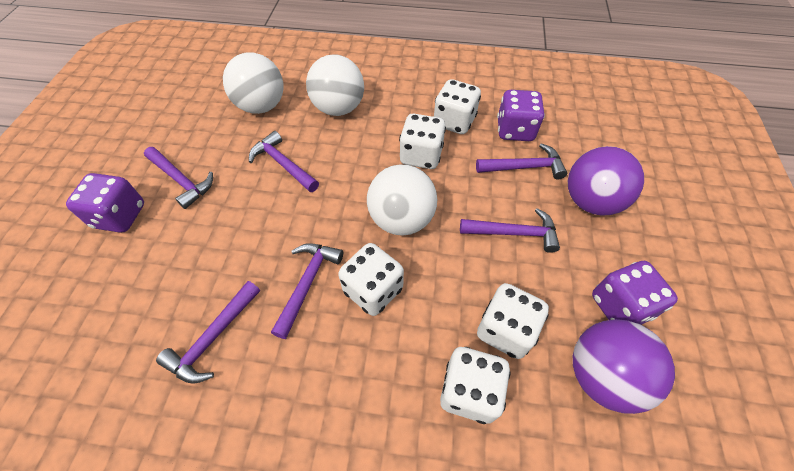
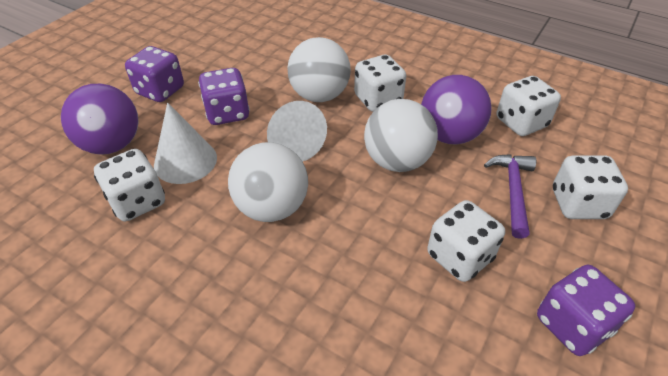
purple hammer: 6 -> 1
white cone: 0 -> 2

